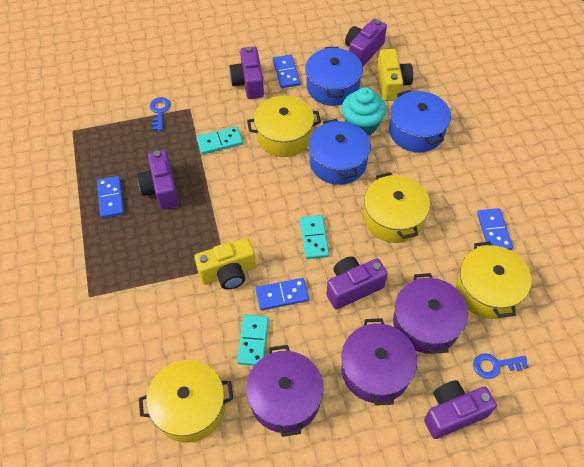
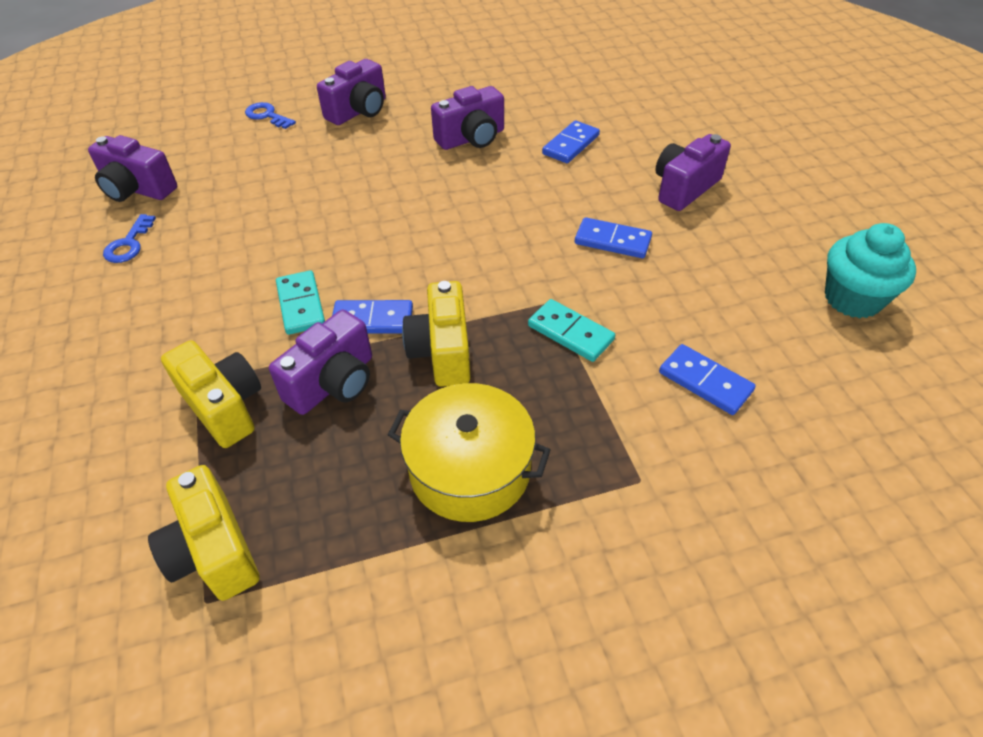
blue pot: 3 -> 0
purple pot: 3 -> 0
turquoise domino: 3 -> 2
yellow camera: 2 -> 3
yellow pot: 4 -> 1

